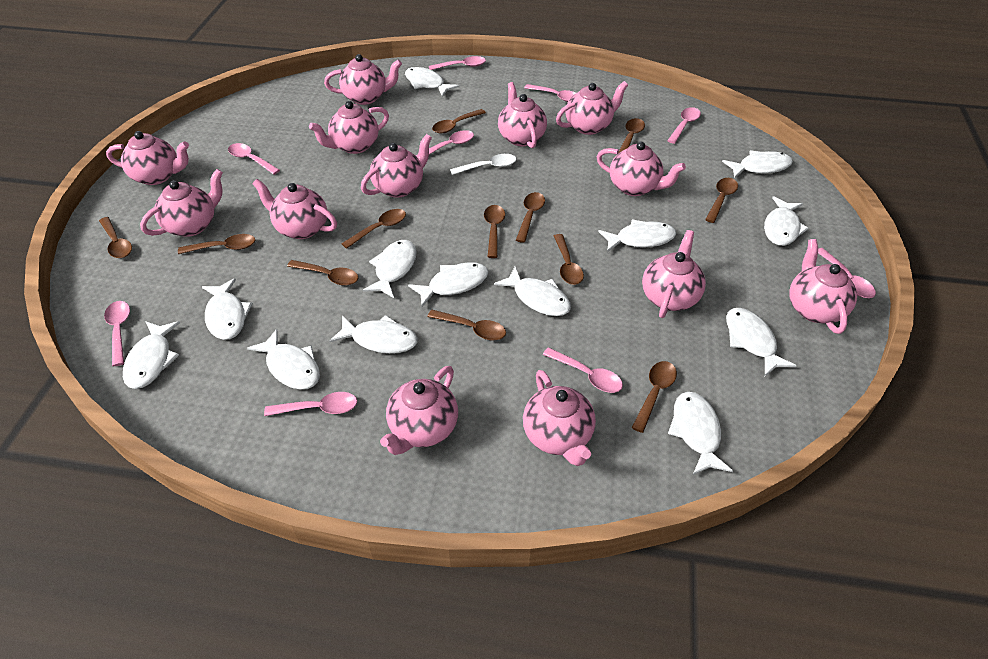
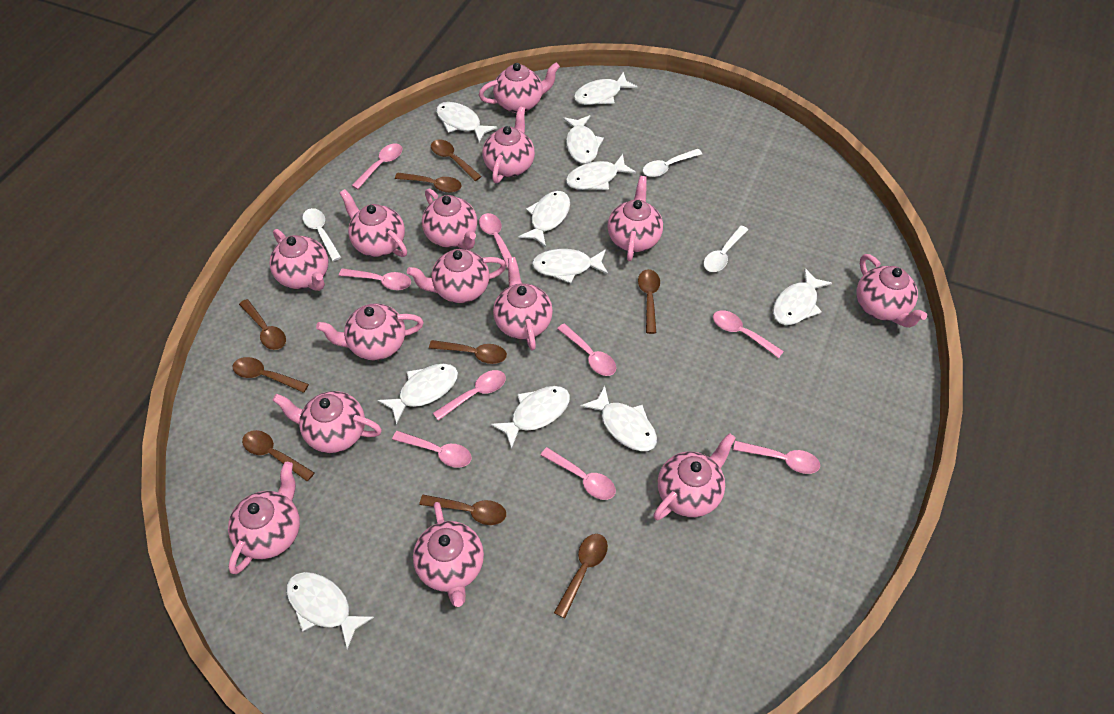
brown spoon: 12 -> 9
pink teapot: 13 -> 14
white fish: 13 -> 11
white spoon: 1 -> 3

